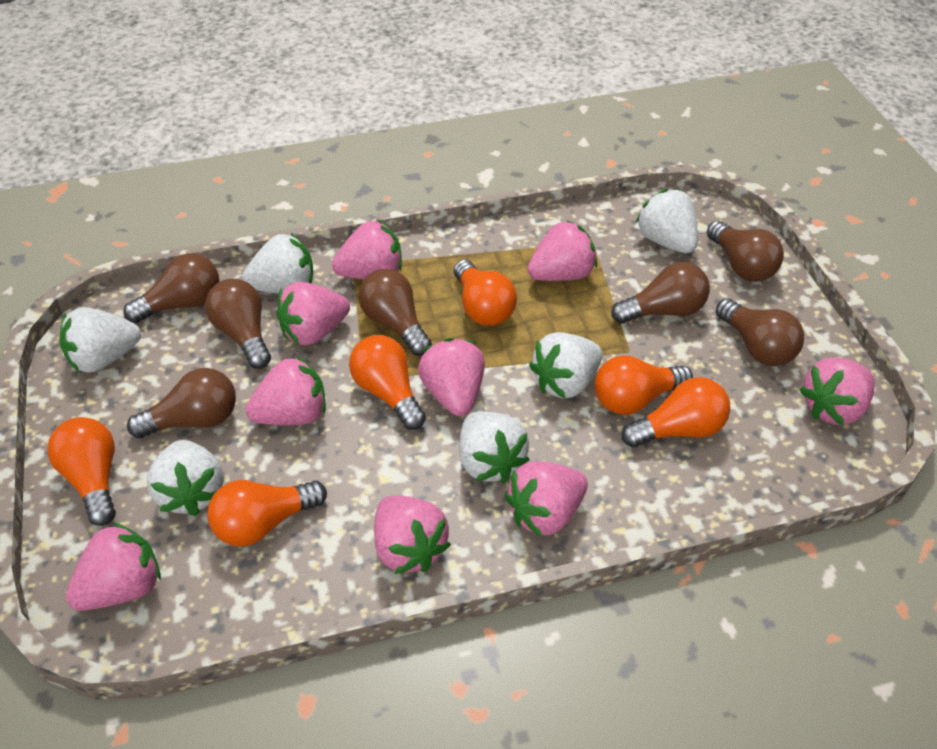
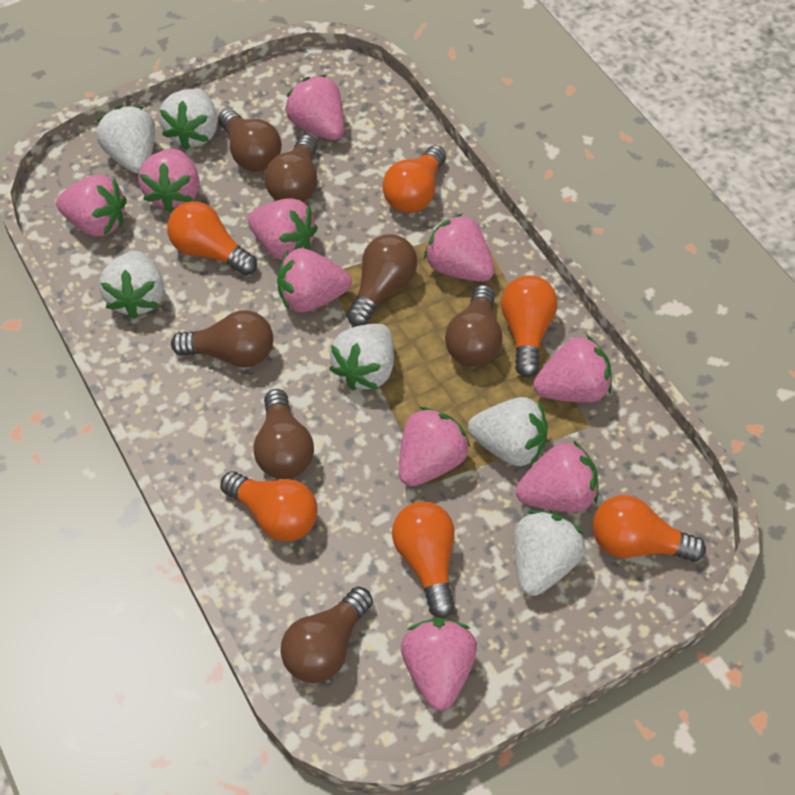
pink strawberry: 9 -> 10

